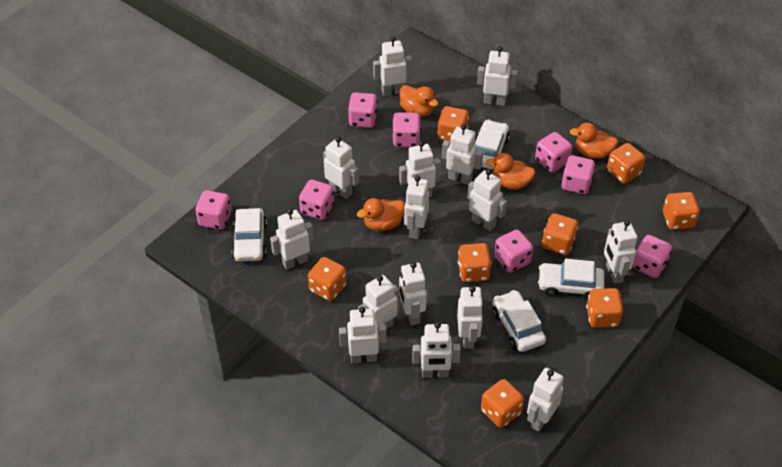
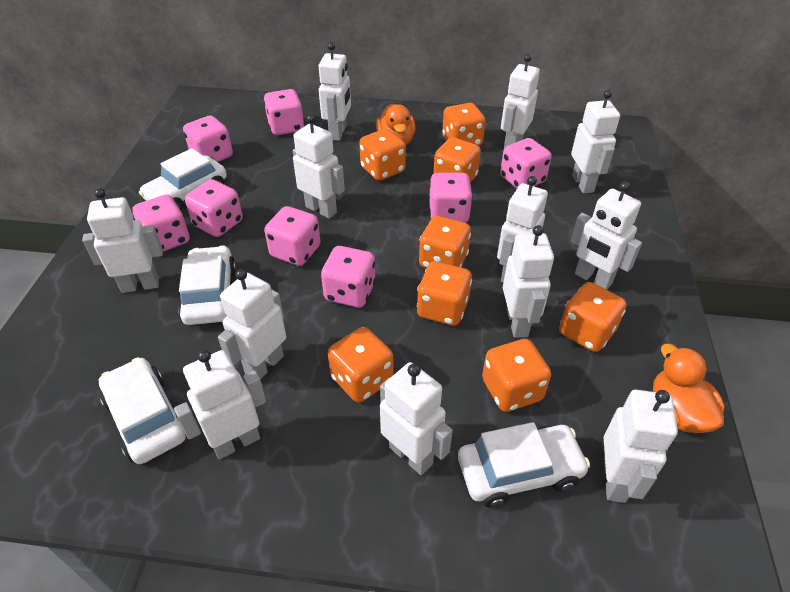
orange duck: 4 -> 2
white robot: 15 -> 12

